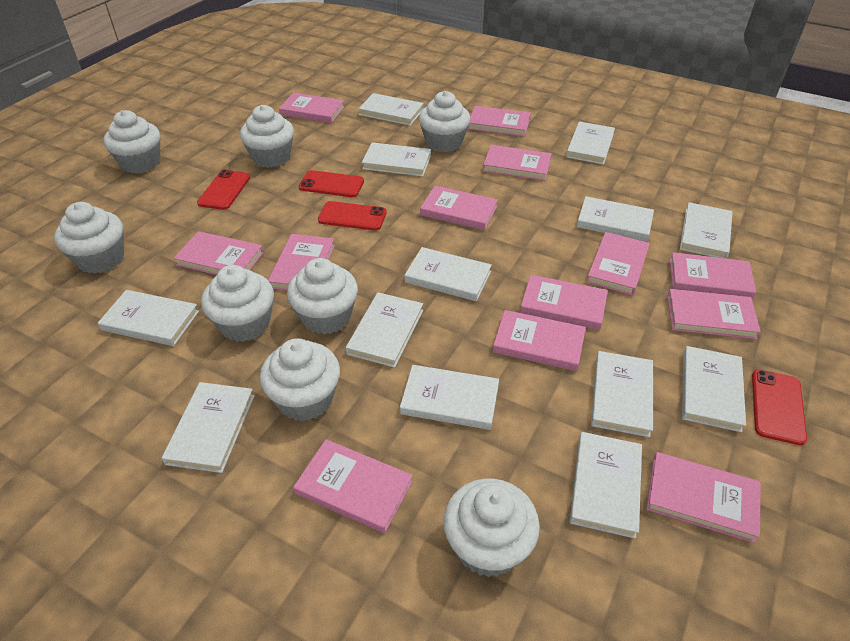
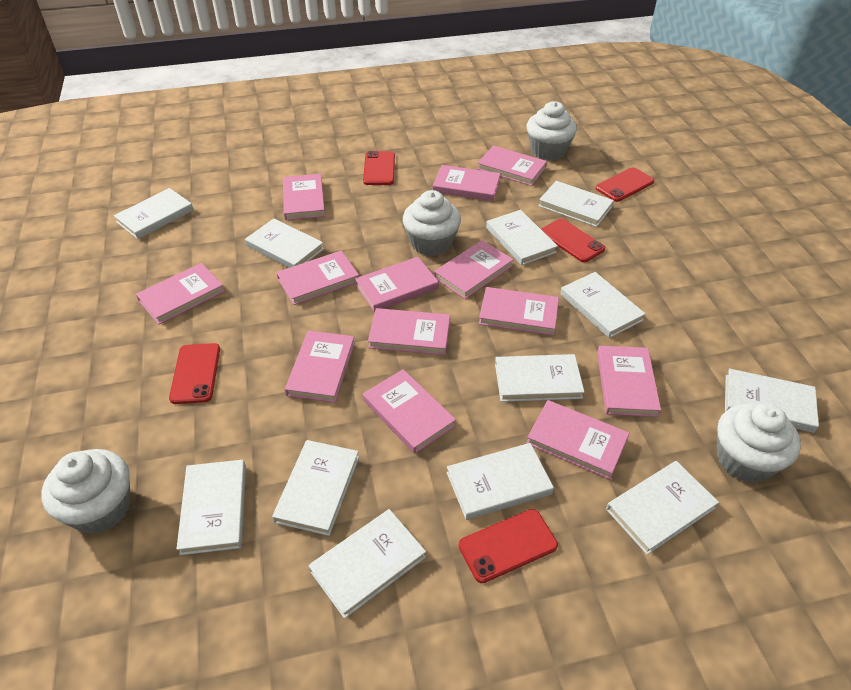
red phone: 4 -> 5
white book: 13 -> 12
white cupcake: 8 -> 4

